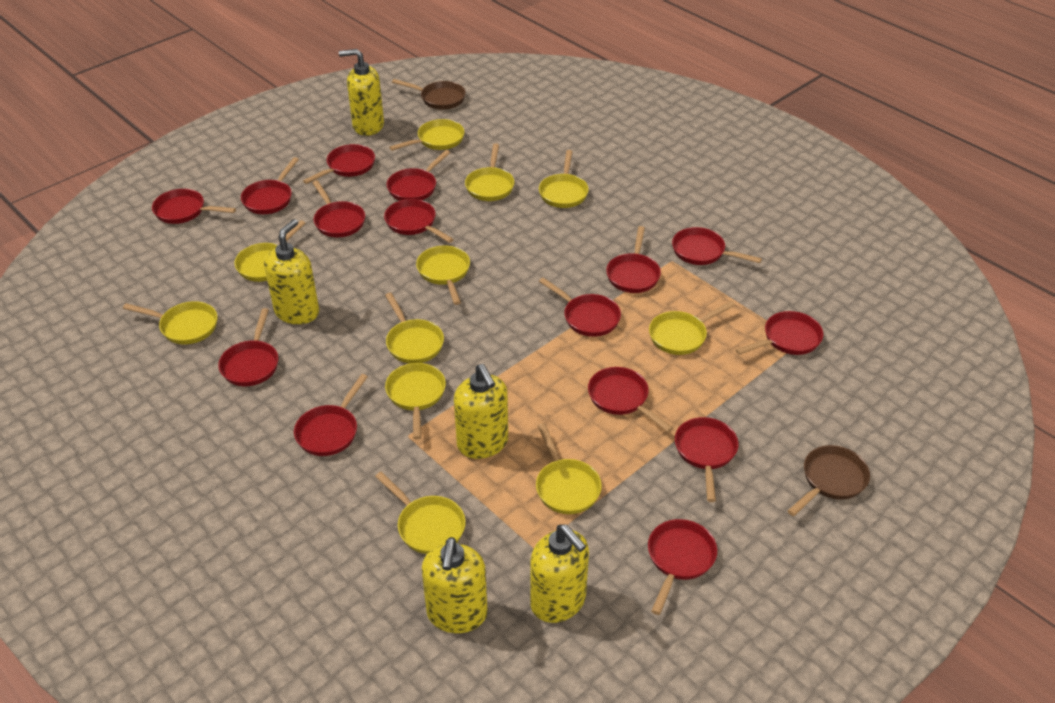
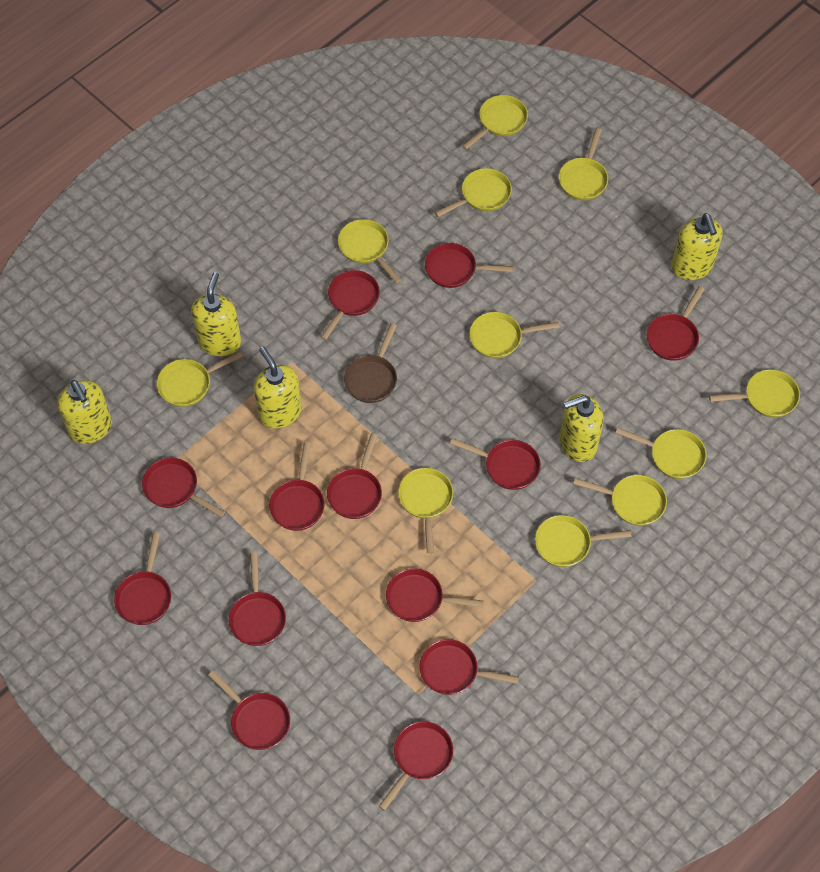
brown pan: 2 -> 1
red pan: 15 -> 13

